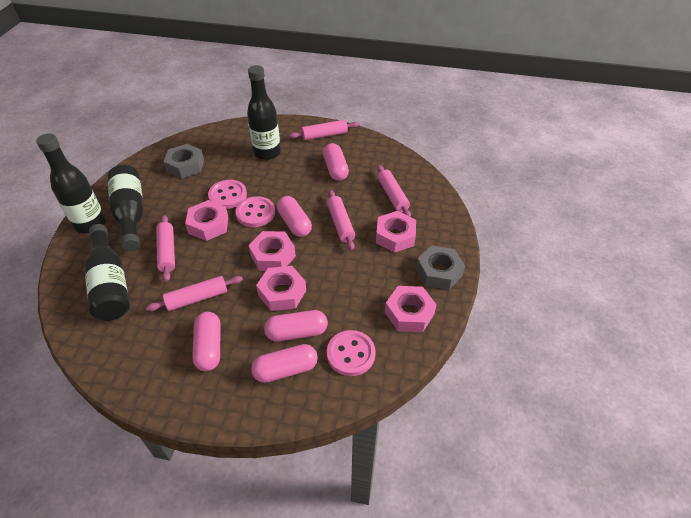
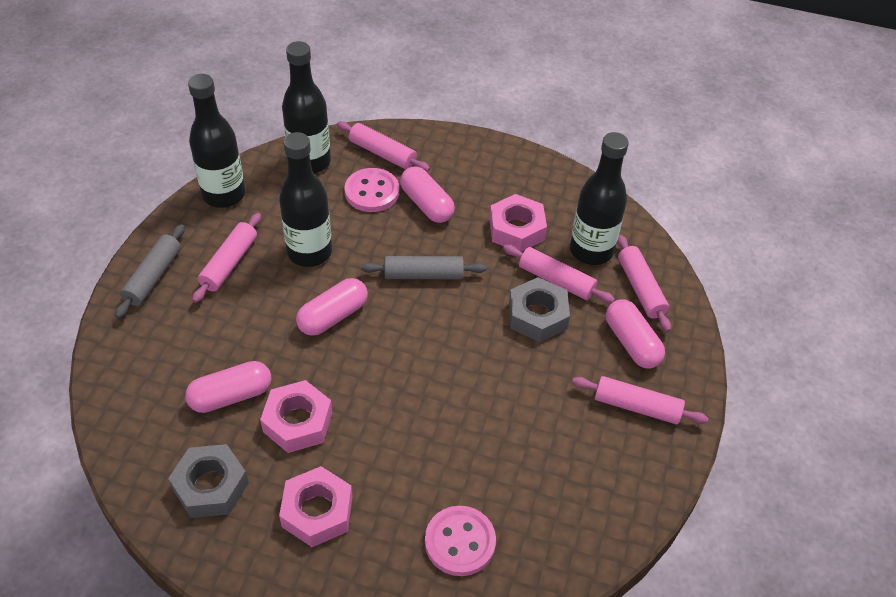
grey rolling pin: 0 -> 2
pink button: 3 -> 2
pink capsule: 5 -> 4
pink nut: 5 -> 3

